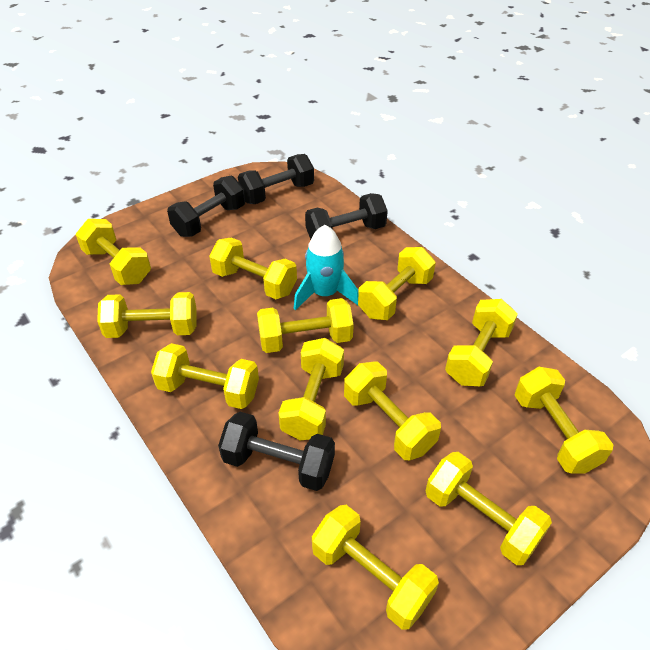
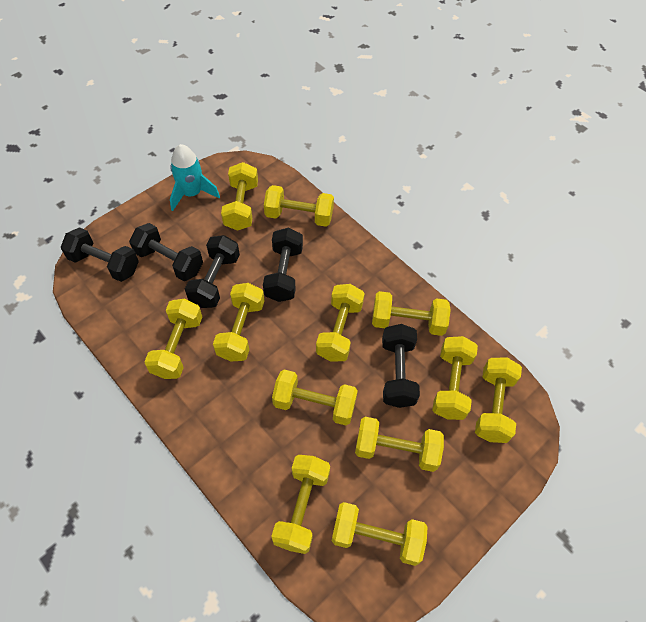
black dumbbell: 4 -> 5

